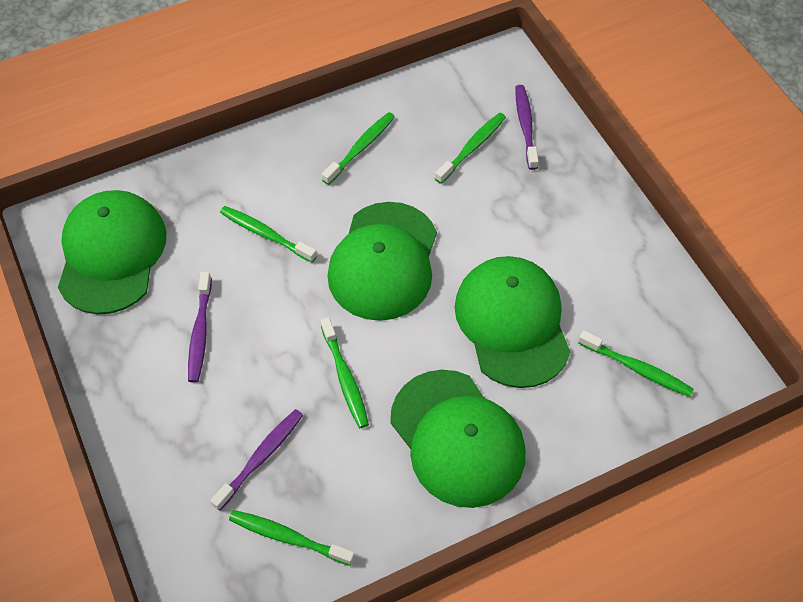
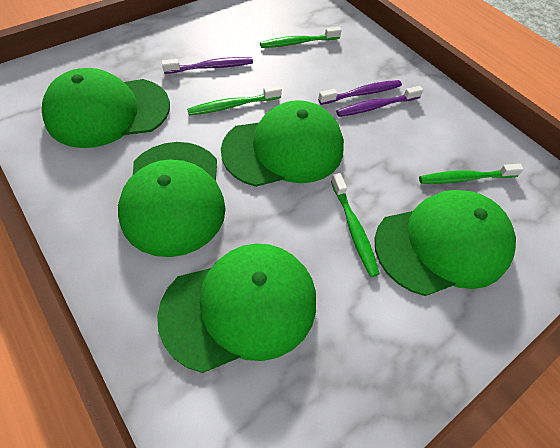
green cap: 4 -> 5
green toothbrush: 6 -> 4

